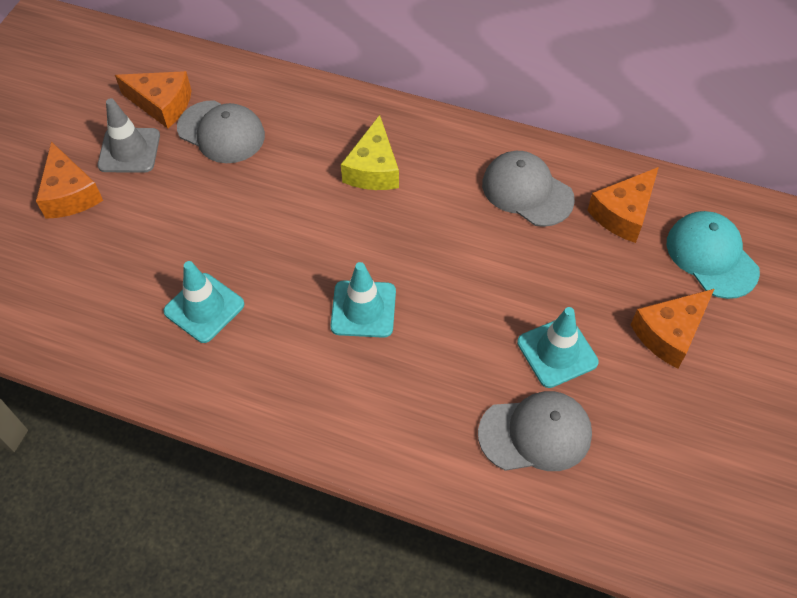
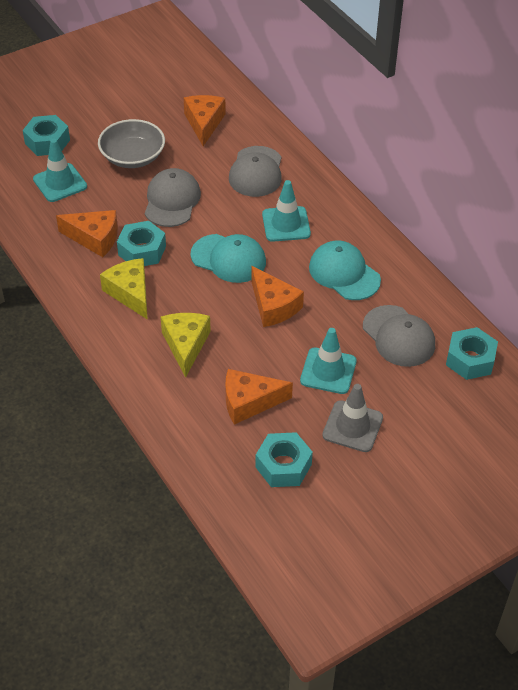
grey bowl: 0 -> 1
turquoise cap: 1 -> 2
turquoise nut: 0 -> 4
yellow cheese: 1 -> 2

